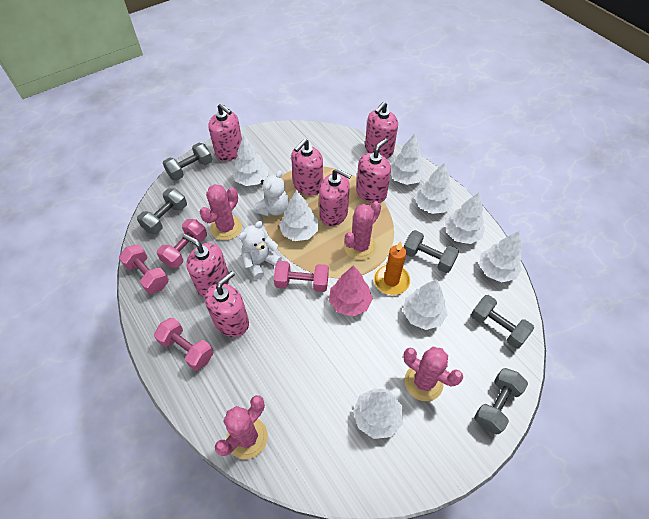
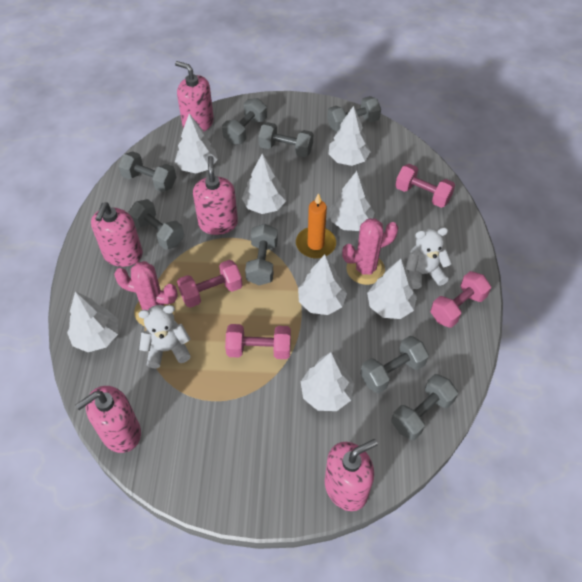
grey dumbbell: 5 -> 8
pink cactus: 4 -> 2
pink soap dispenser: 7 -> 5
pink tree: 1 -> 0

